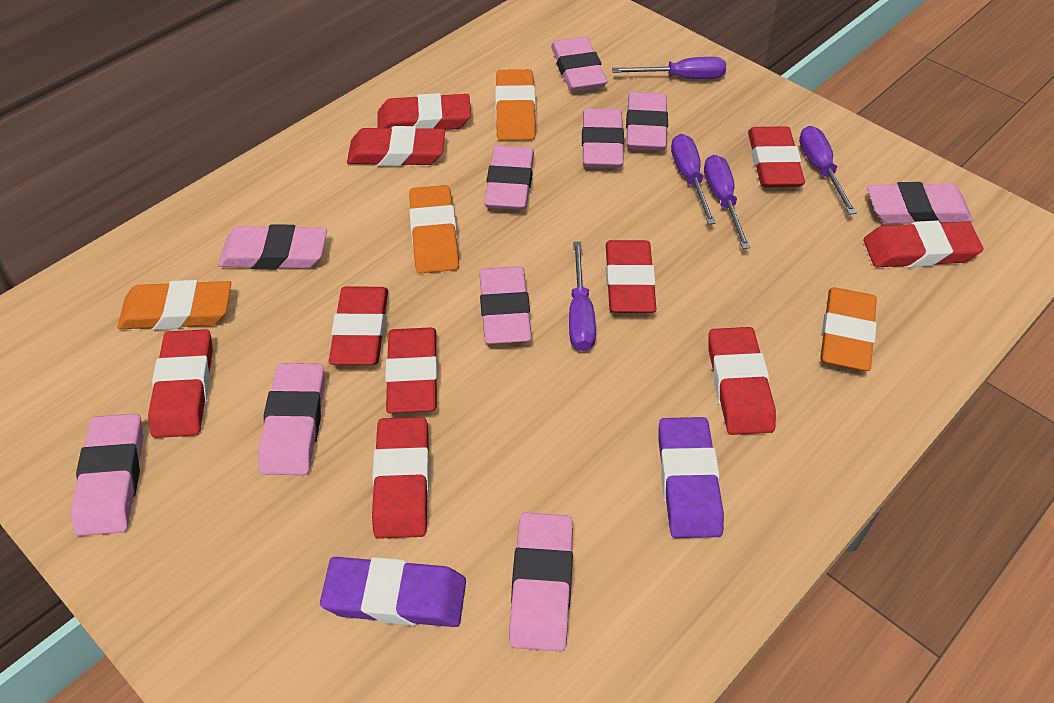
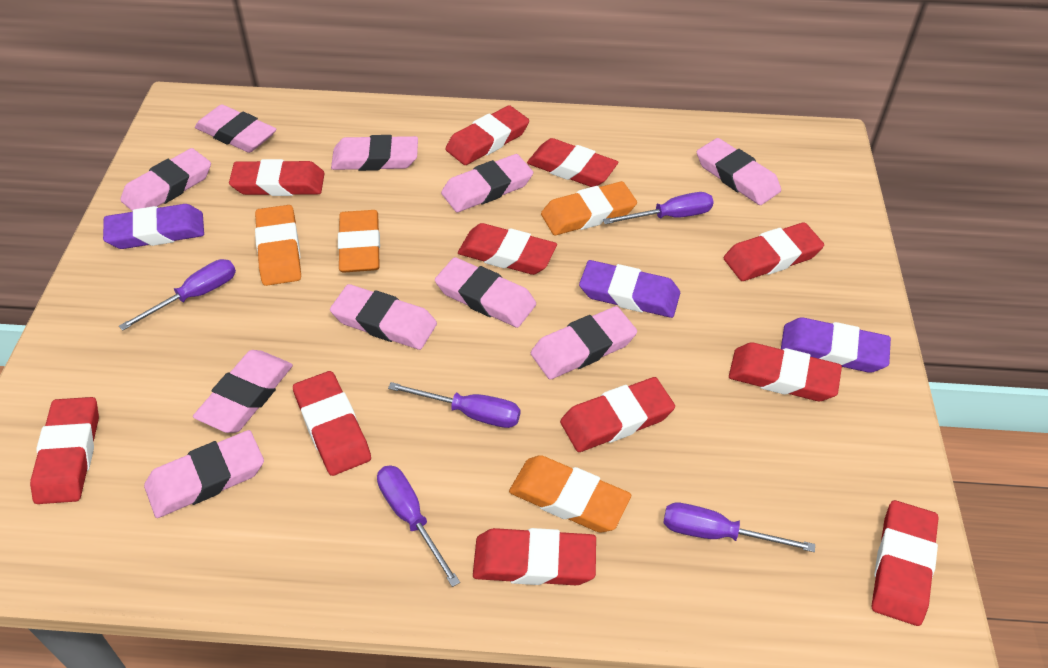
purple eraser: 2 -> 3
red eraser: 10 -> 11

